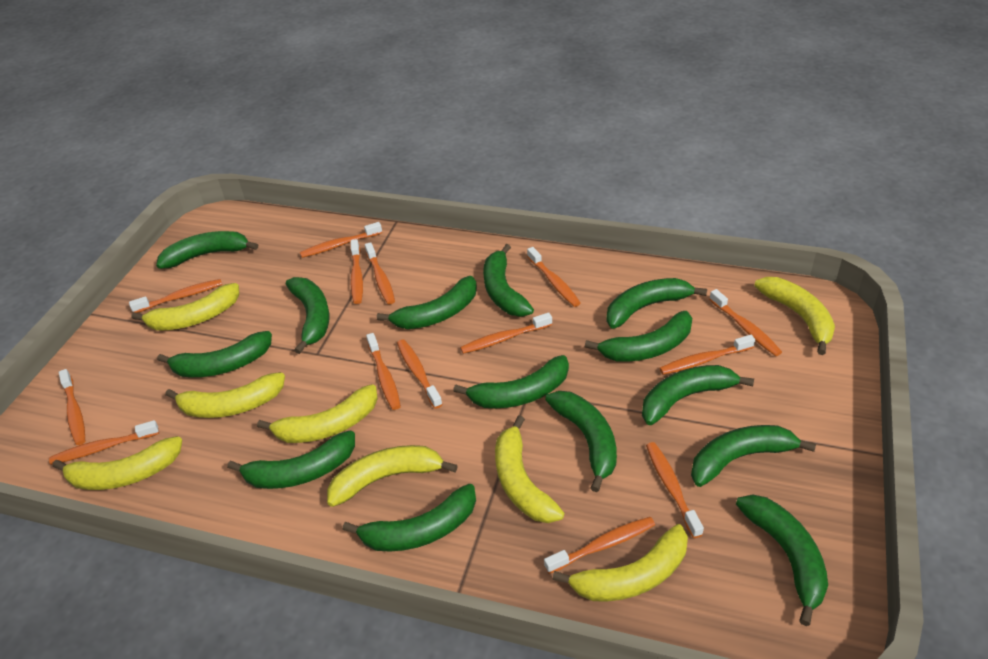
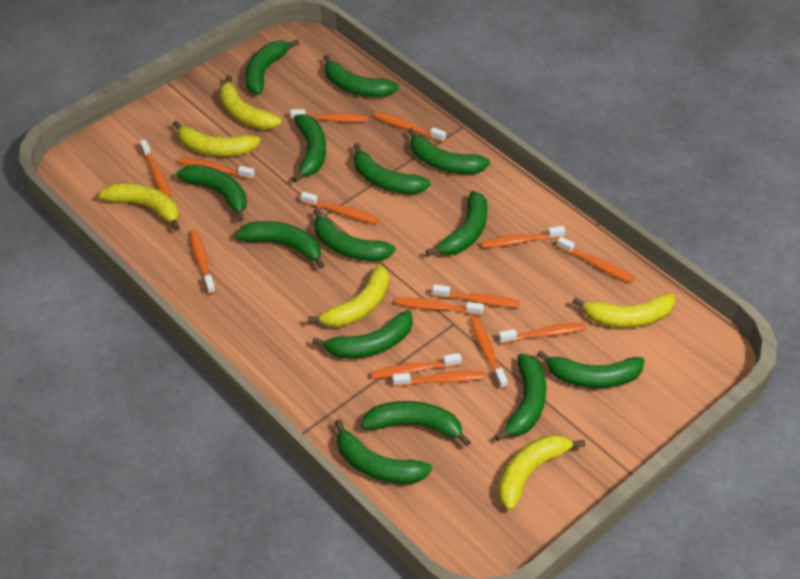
yellow banana: 8 -> 6

